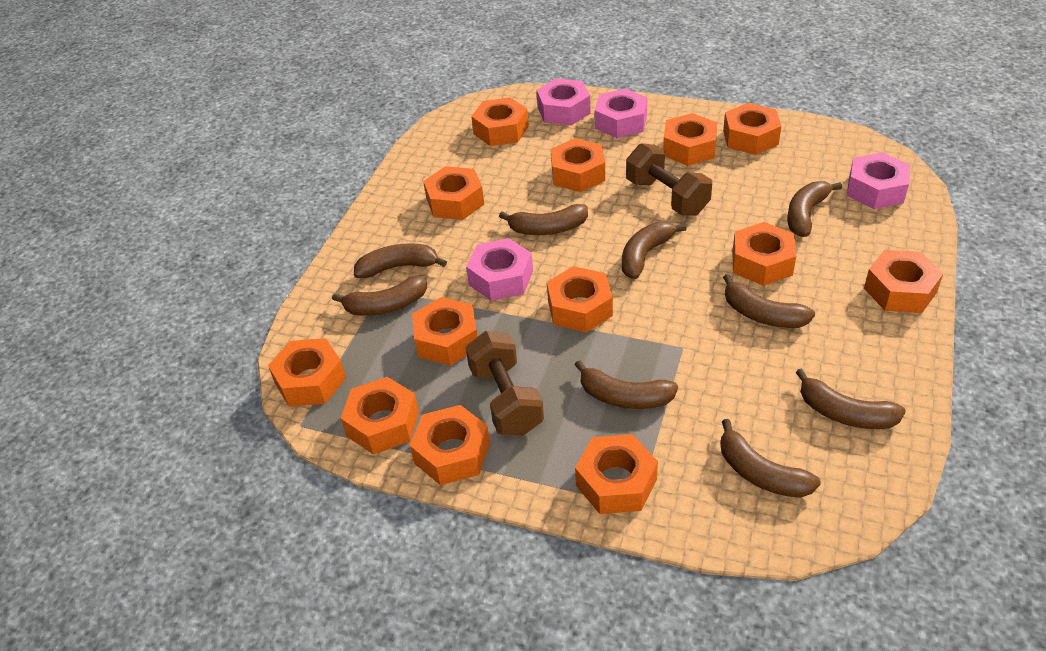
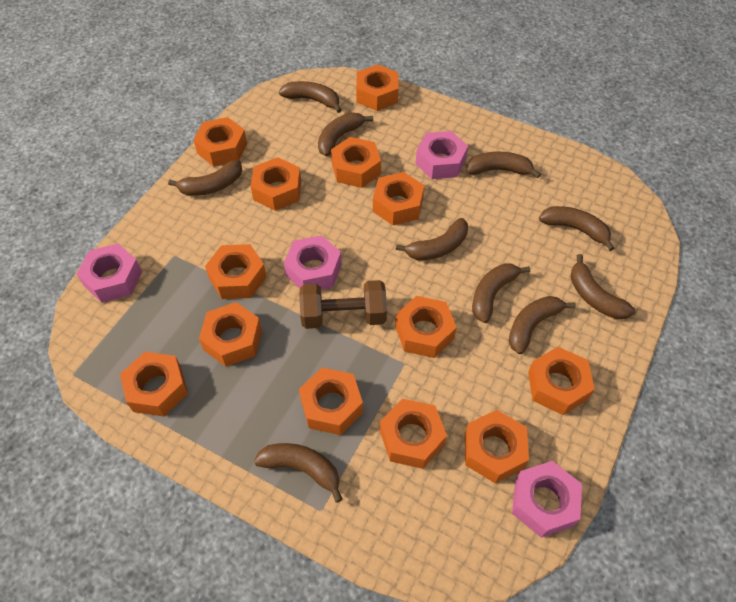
brown banana: 9 -> 10
brown dumbbell: 2 -> 1

